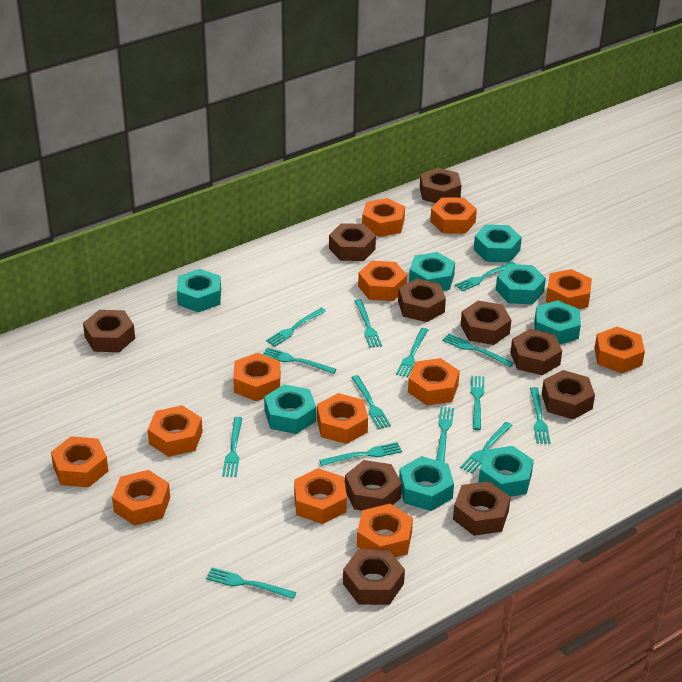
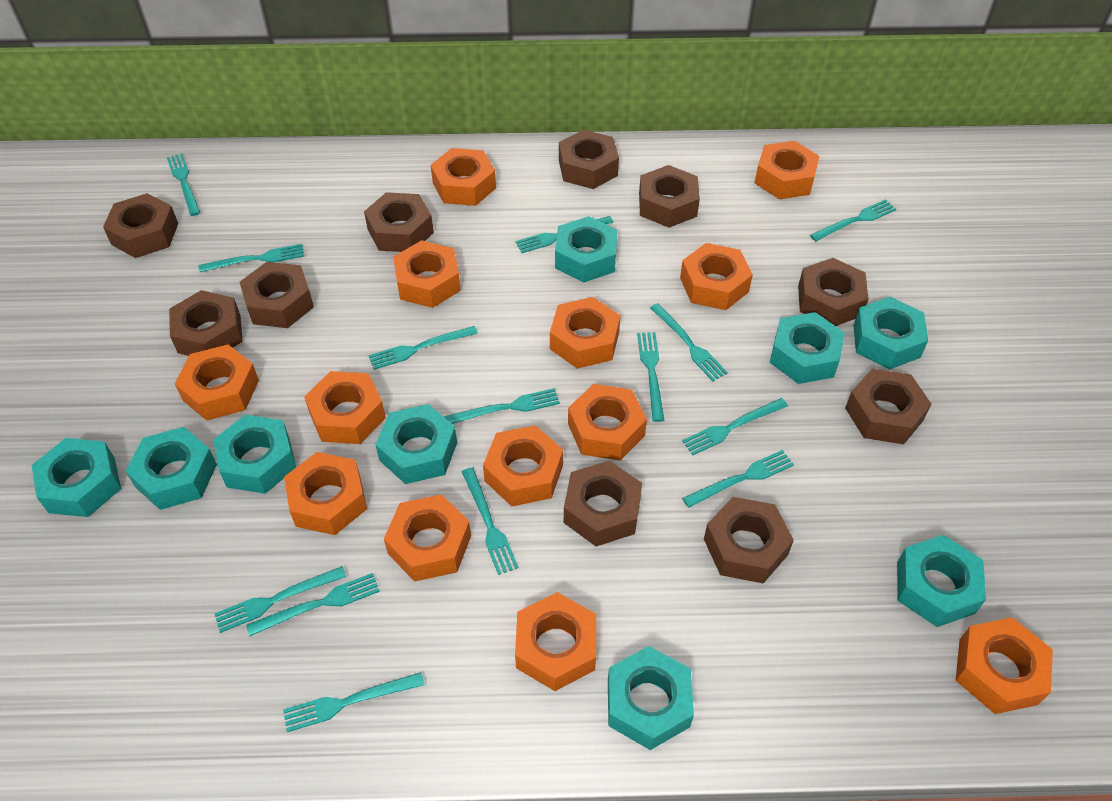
turquoise nut: 8 -> 9

